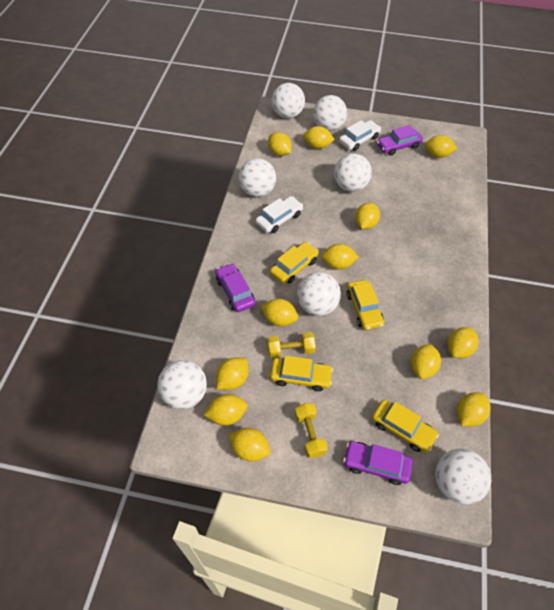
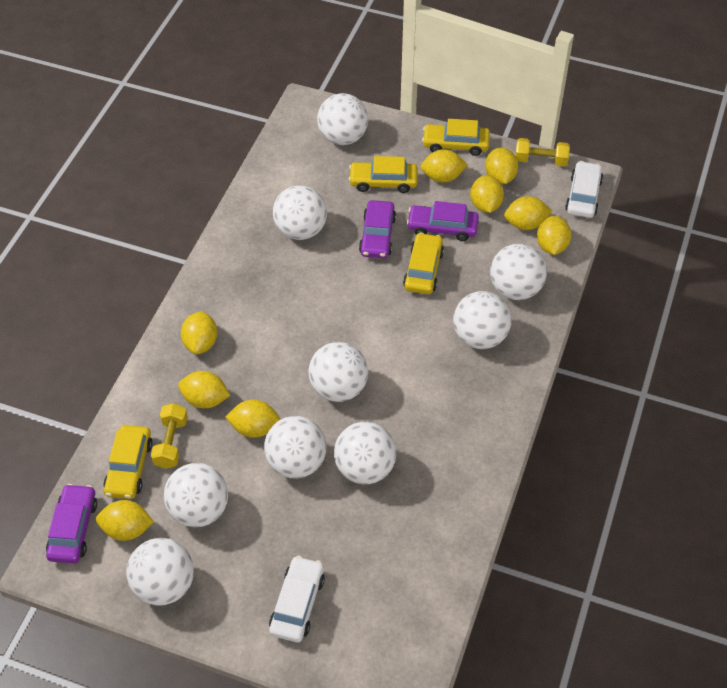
white ball: 7 -> 9
yellow lemon: 12 -> 9

